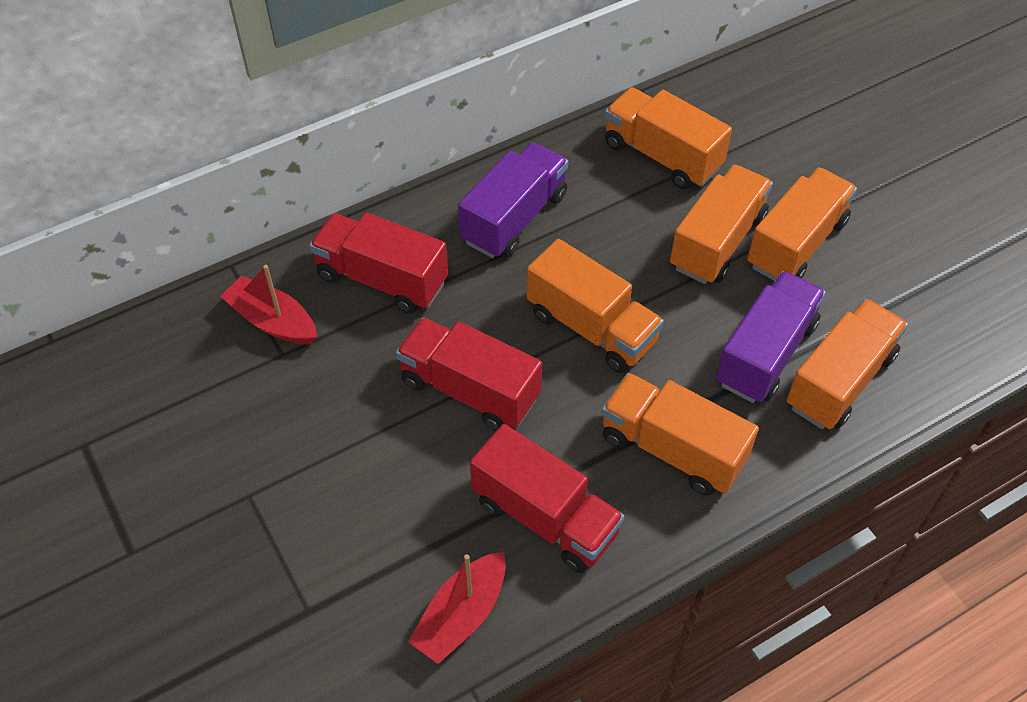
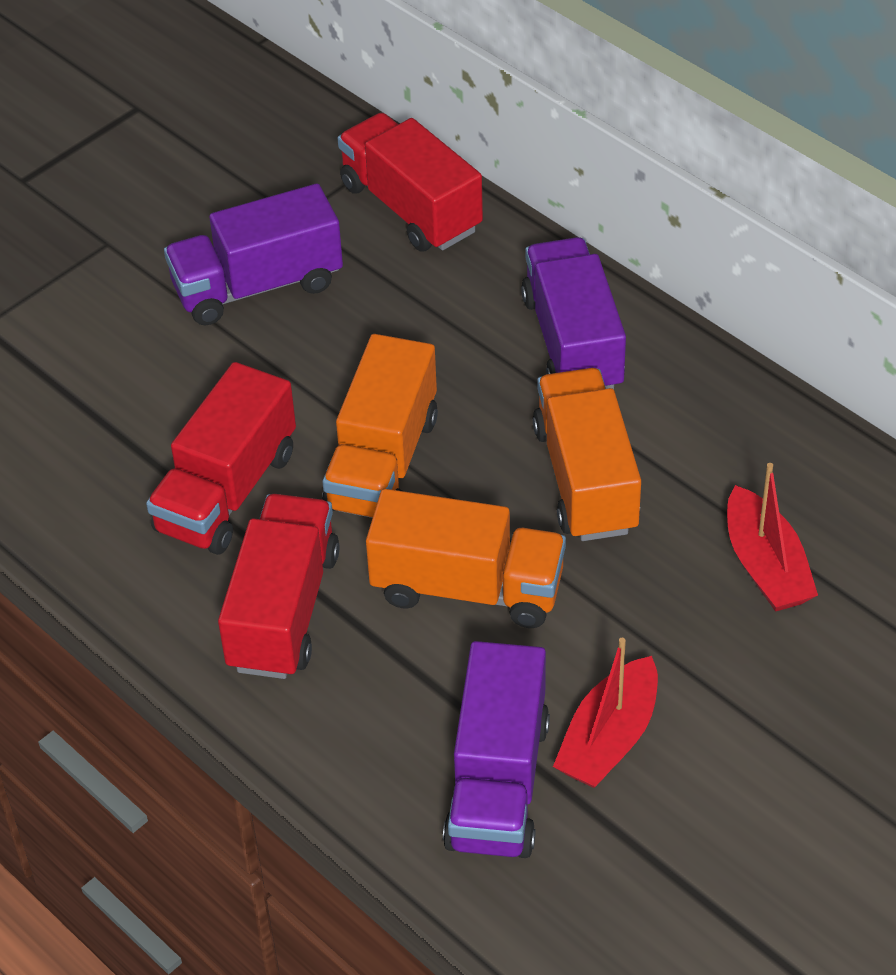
orange truck: 6 -> 3
purple truck: 2 -> 3

